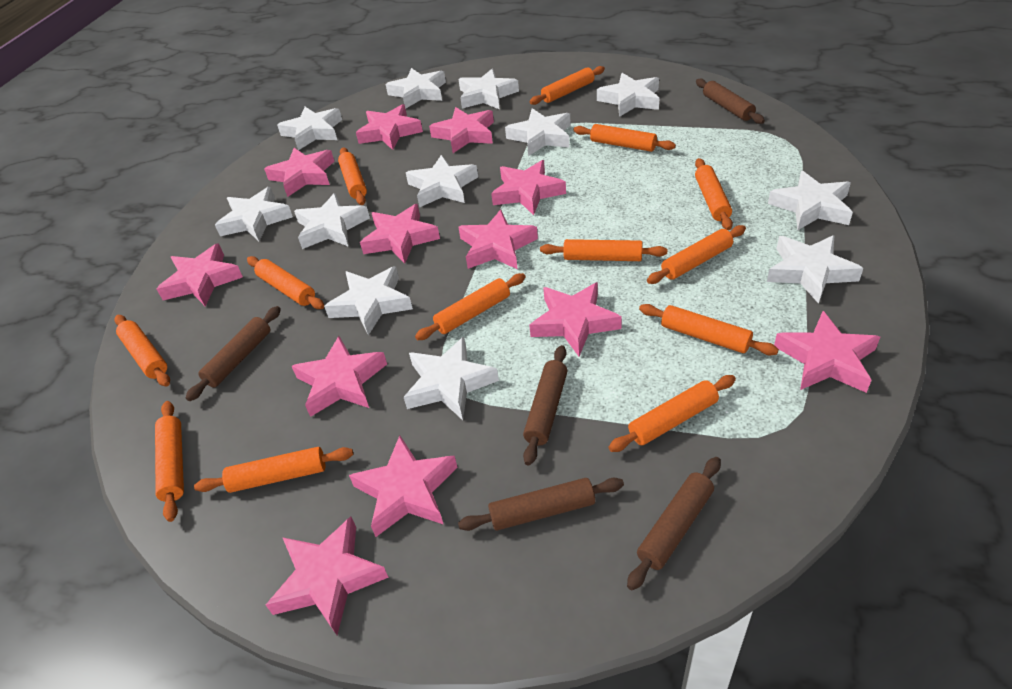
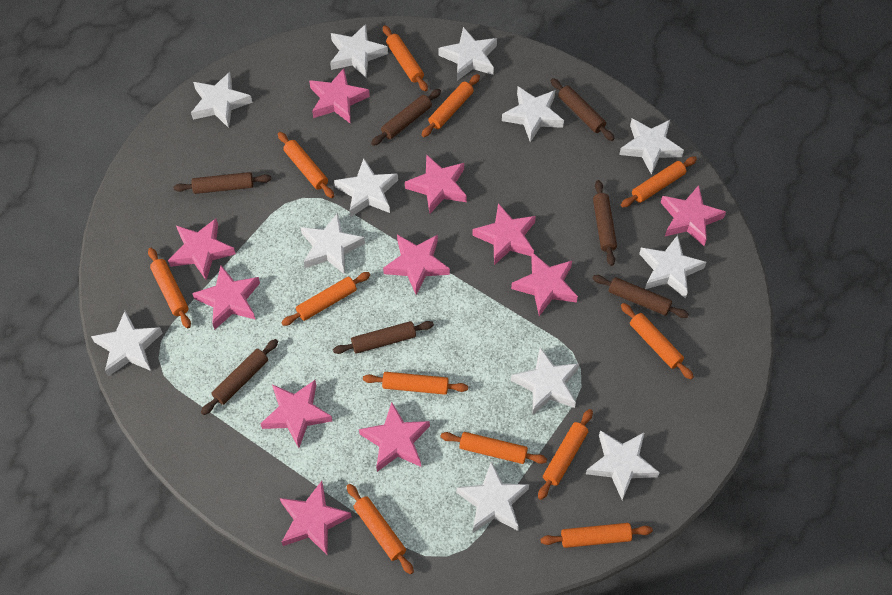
brown rolling pin: 5 -> 7
orange rolling pin: 13 -> 12
pink star: 12 -> 11

